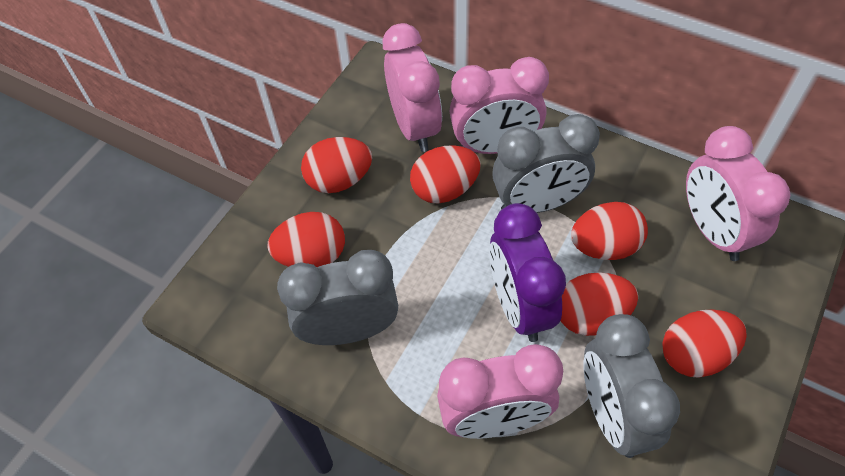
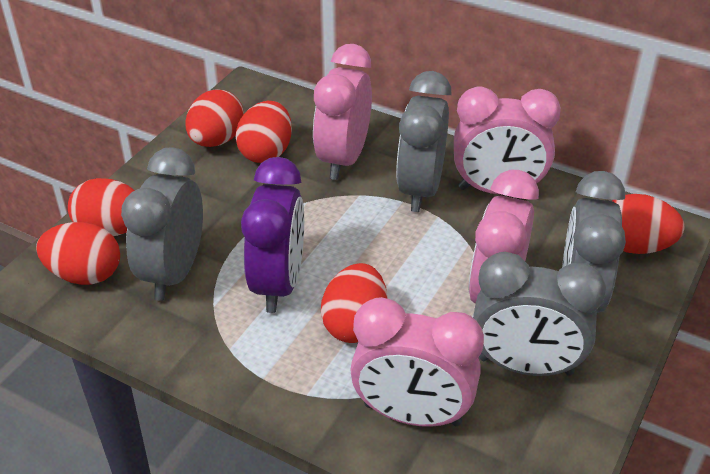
grey clock: 3 -> 4

